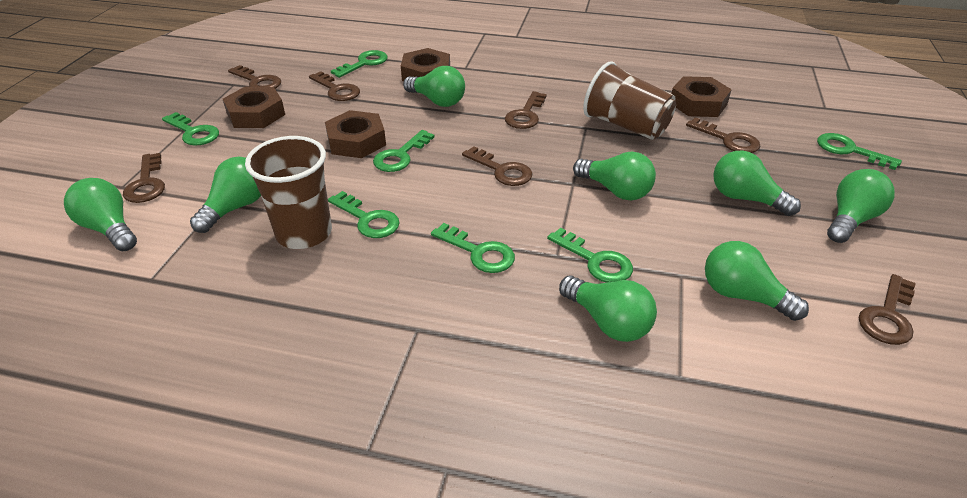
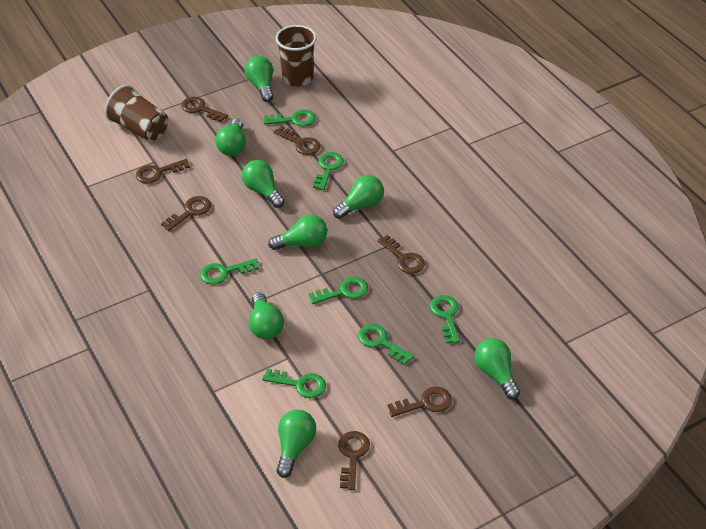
brown nut: 4 -> 0

